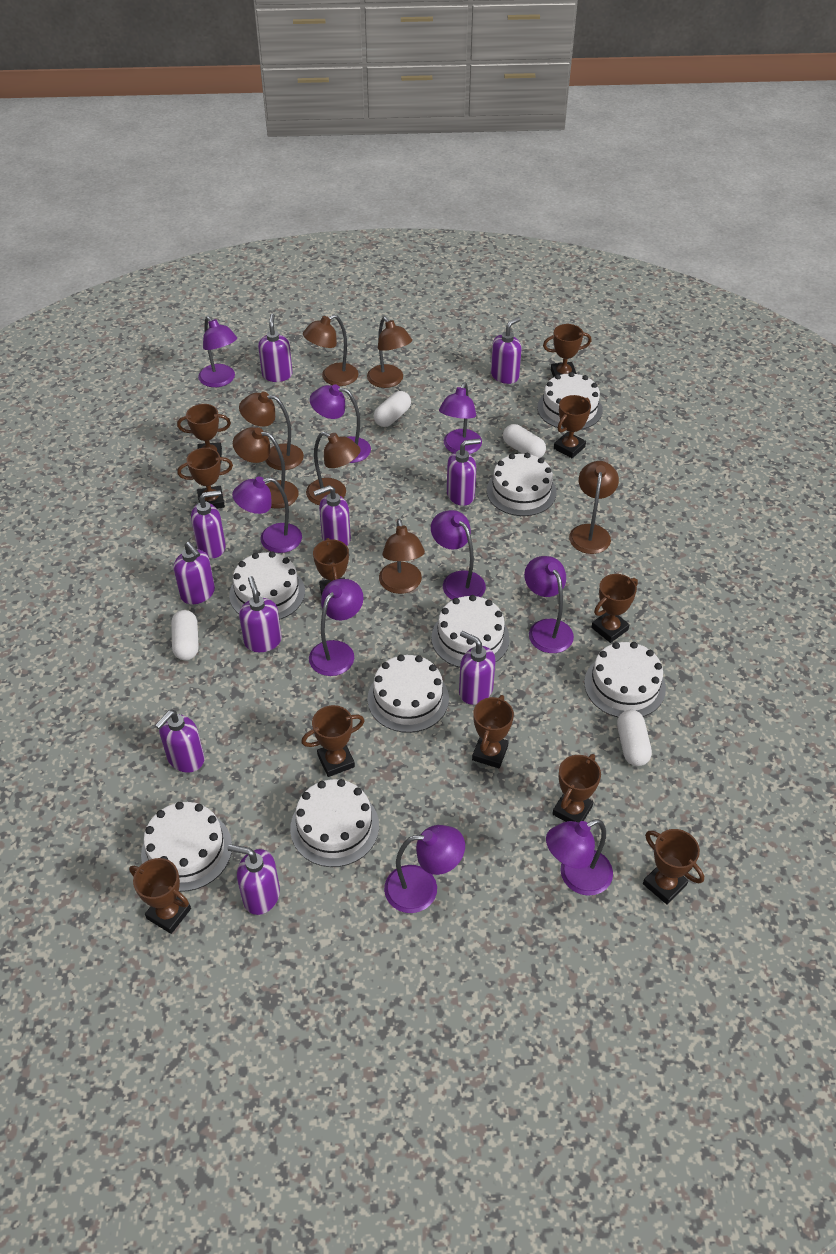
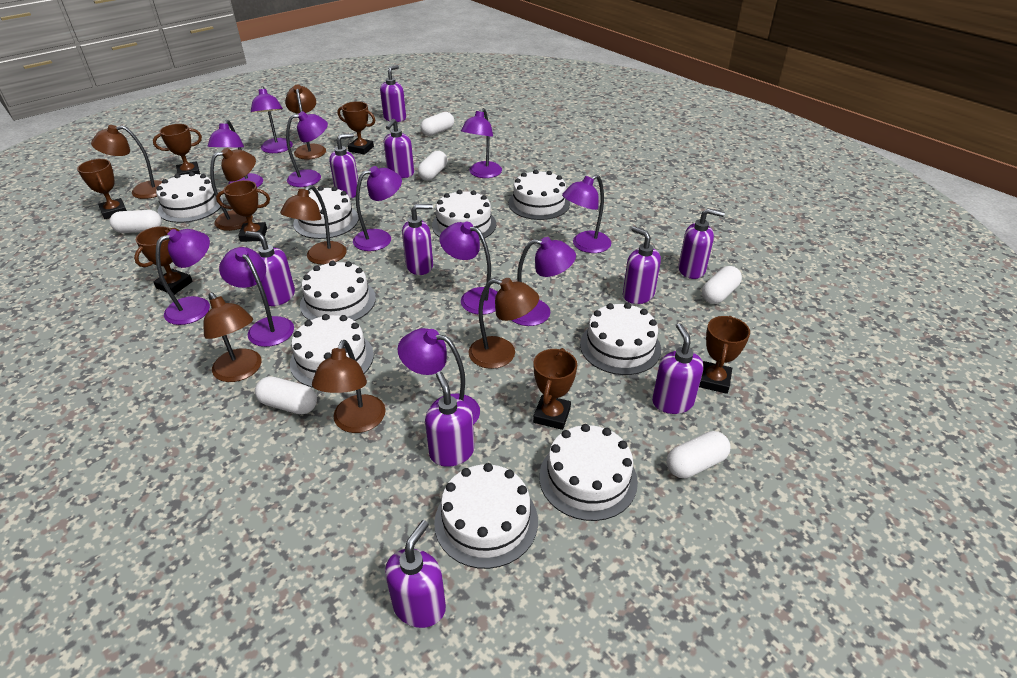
brown trophy: 11 -> 7
purple lamp: 9 -> 11
white cake: 8 -> 9
white capsule: 4 -> 6

